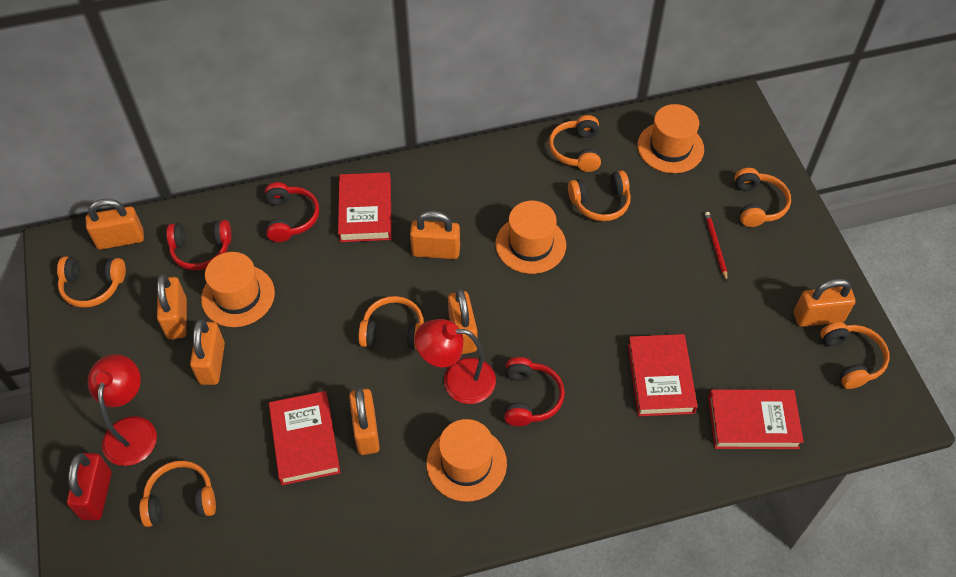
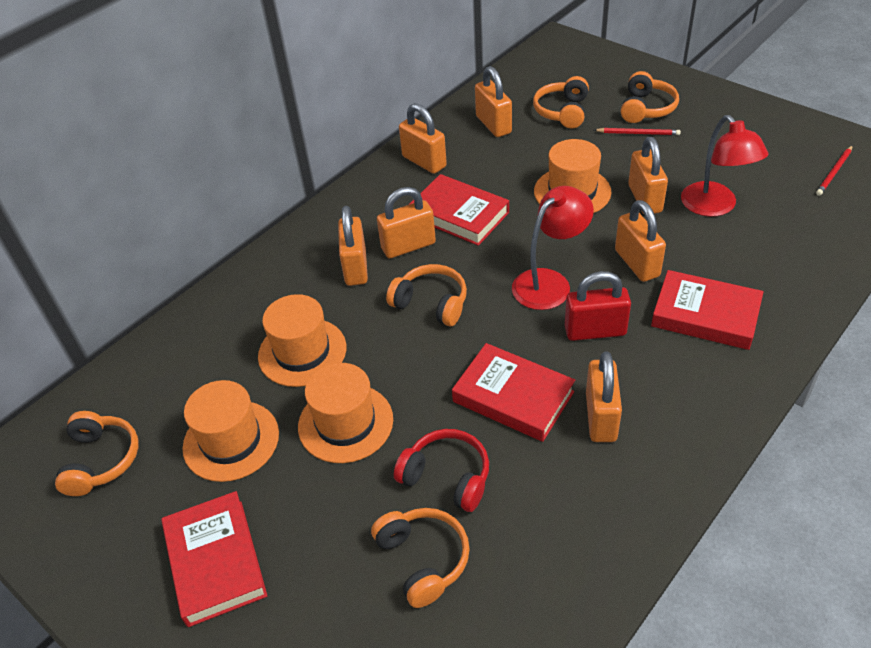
orange headphones: 7 -> 5
red headphones: 3 -> 1
red pencil: 1 -> 2

